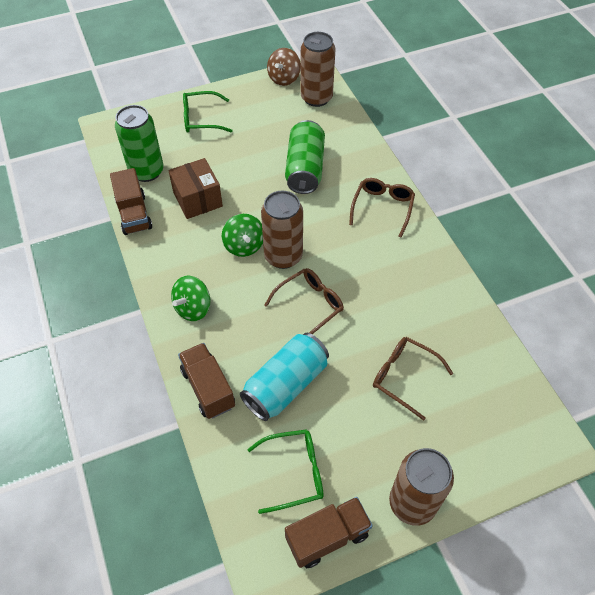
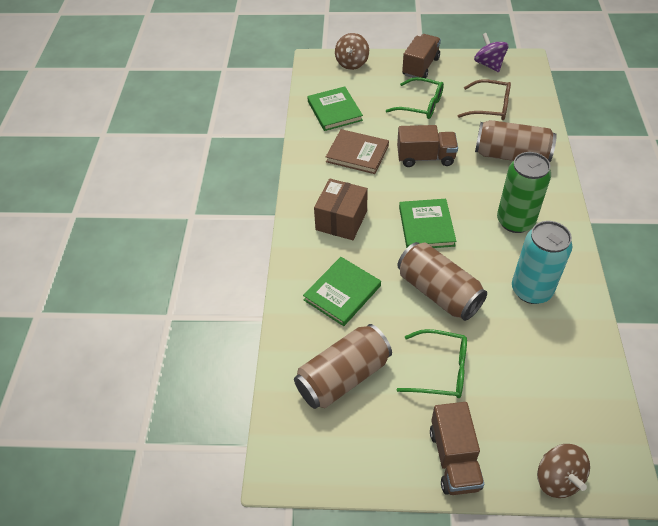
brown book: 0 -> 1
brown glasses: 3 -> 1
brown spinning top: 1 -> 2
green book: 0 -> 3
green can: 2 -> 1
green spinning top: 2 -> 0
purple spinning top: 0 -> 1

